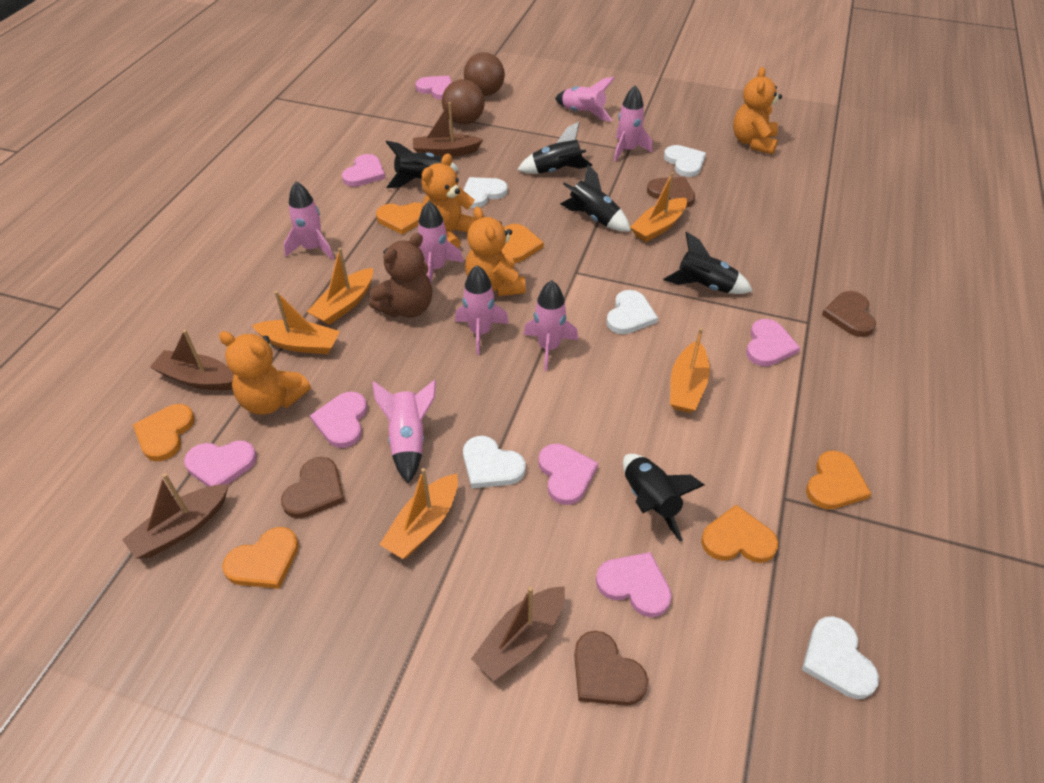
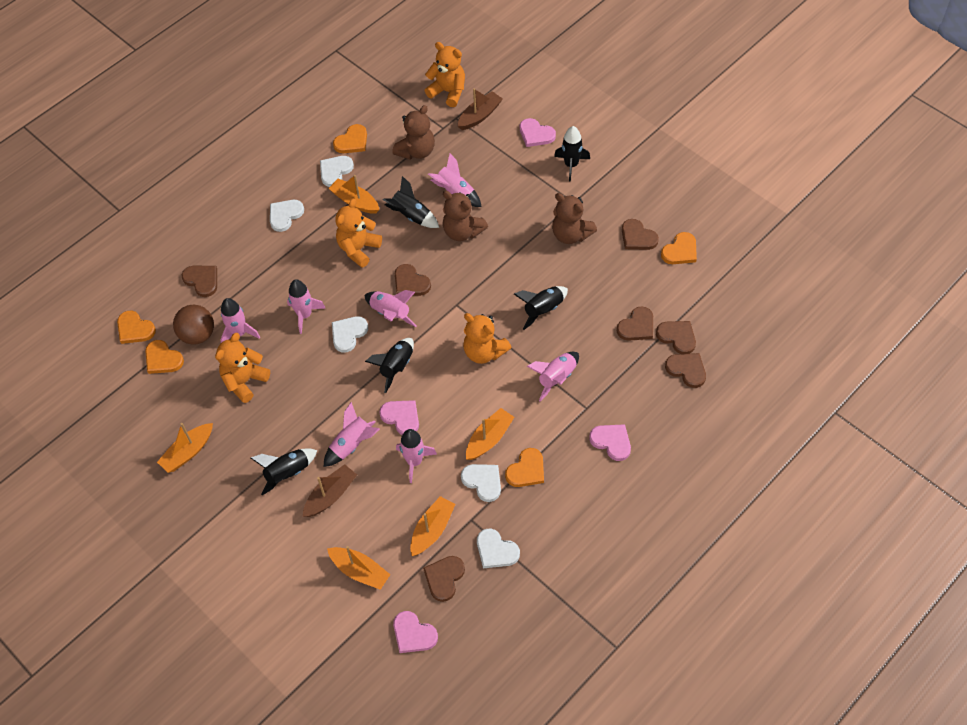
brown ball: 2 -> 1
brown boat: 4 -> 2
brown heart: 4 -> 7
brown teddy bear: 1 -> 3
orange heart: 6 -> 5
pink heart: 7 -> 4

